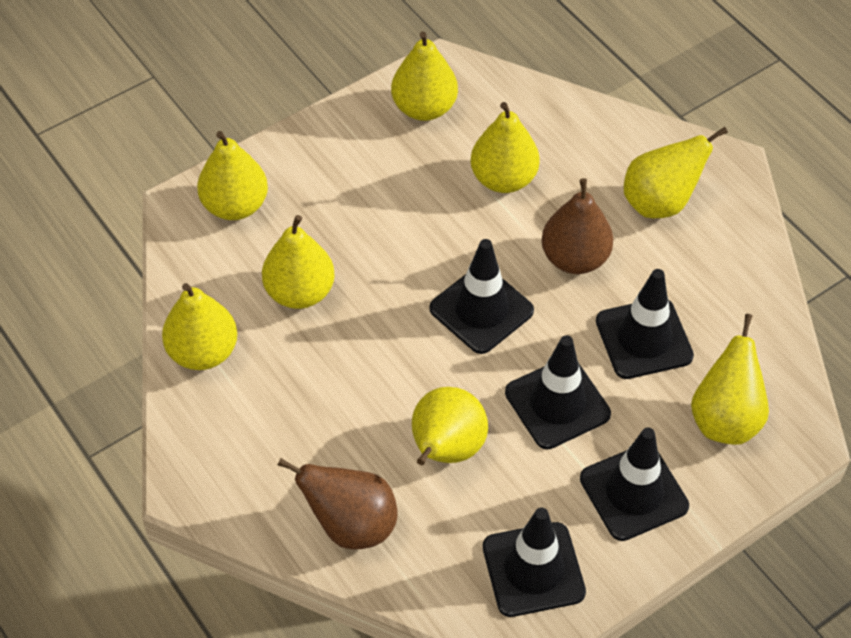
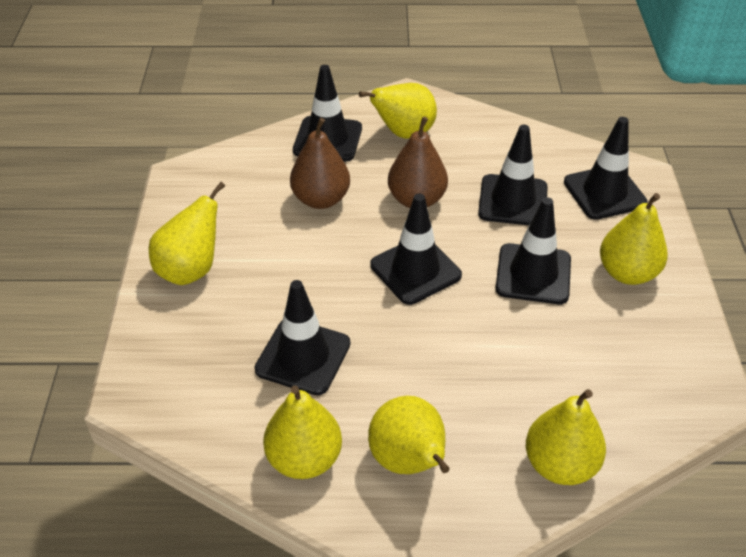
black traffic cone: 5 -> 6
yellow pear: 8 -> 6

